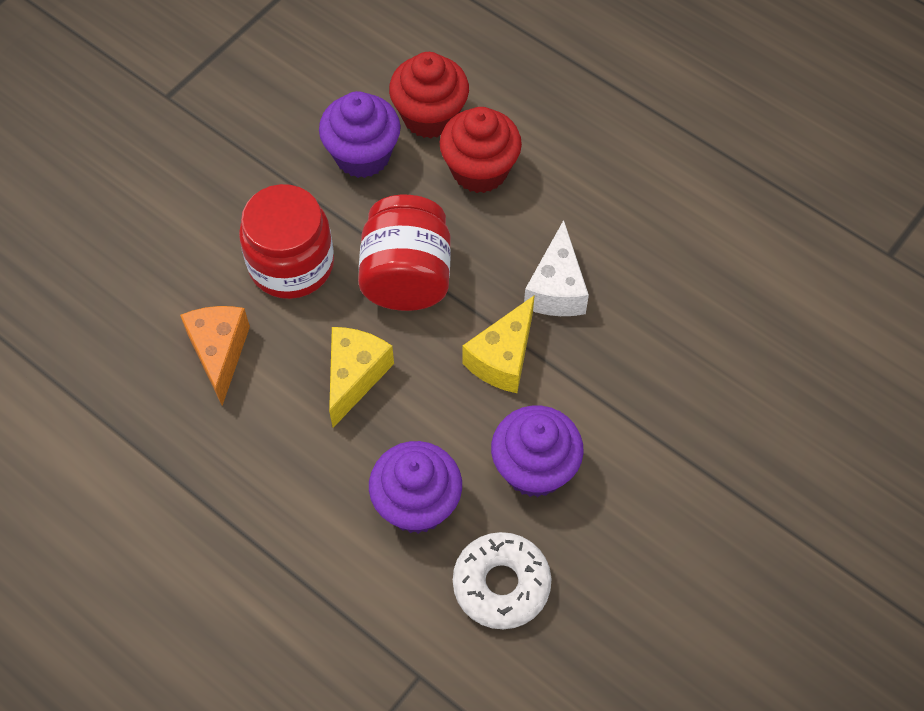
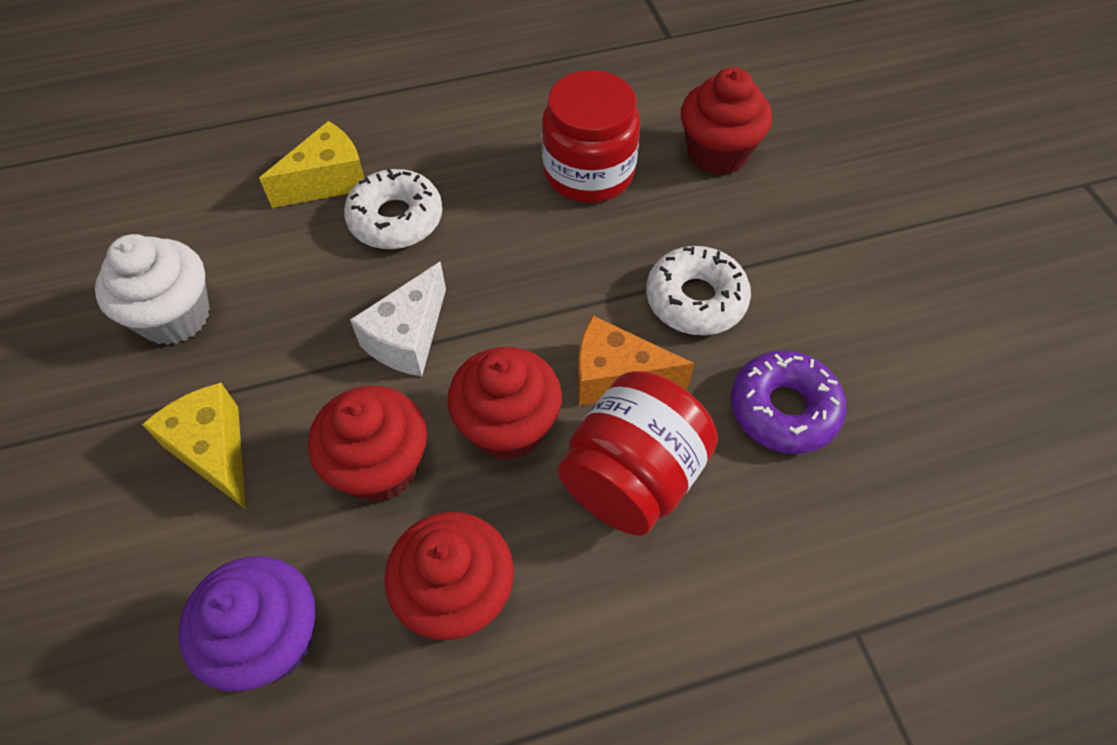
purple cupcake: 3 -> 1
purple donut: 0 -> 1
red cupcake: 2 -> 4
white cupcake: 0 -> 1
white donut: 1 -> 2

